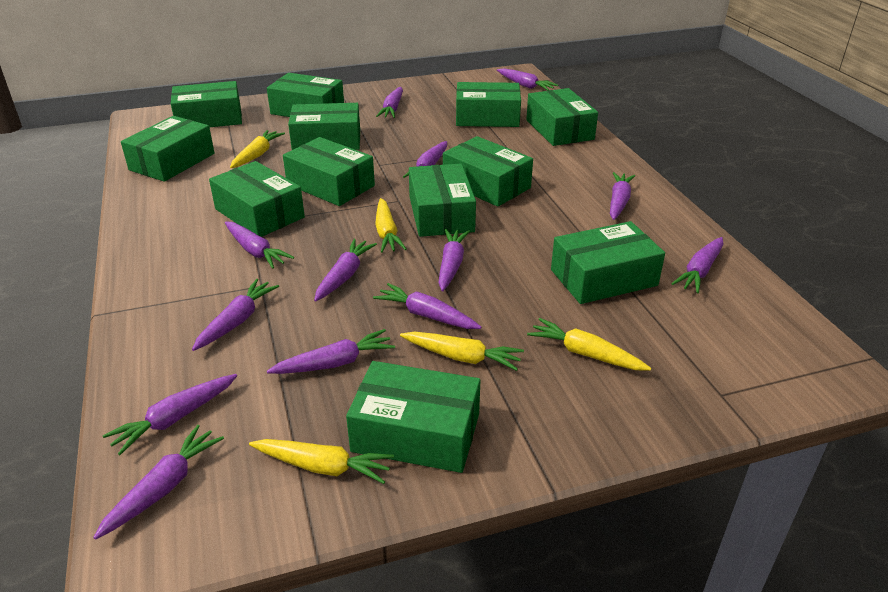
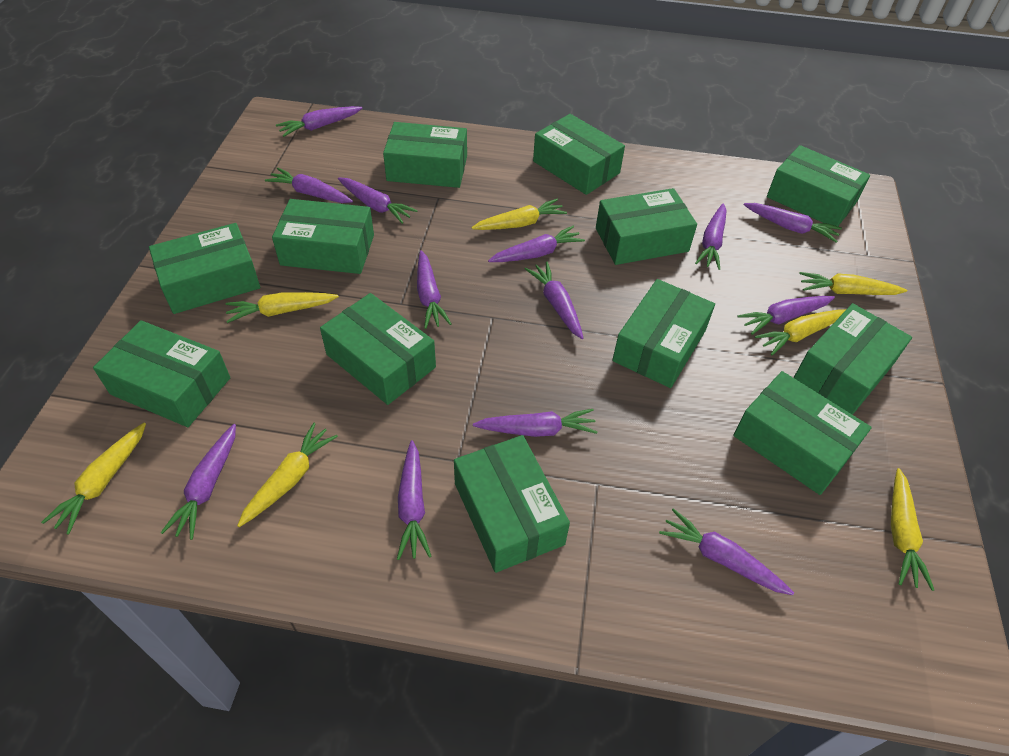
yellow carrot: 5 -> 7

